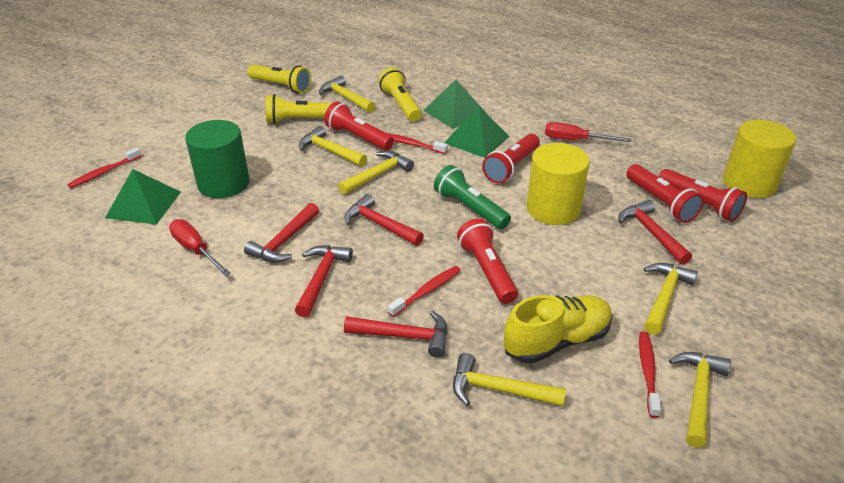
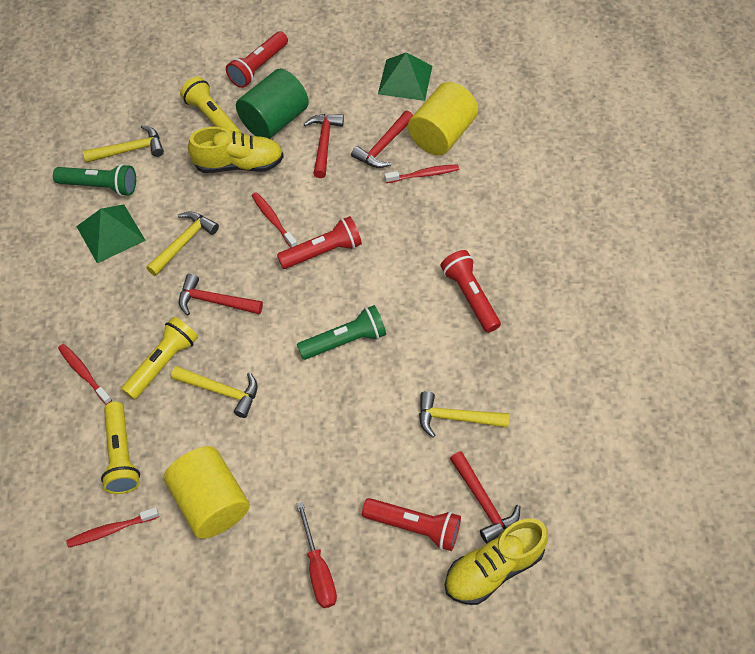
green flashlight: 1 -> 2
green pyramid: 3 -> 2
red flashlight: 5 -> 4
red hammer: 5 -> 4
red screwdriver: 2 -> 1
yellow hammer: 6 -> 4
yellow shoe: 1 -> 2

